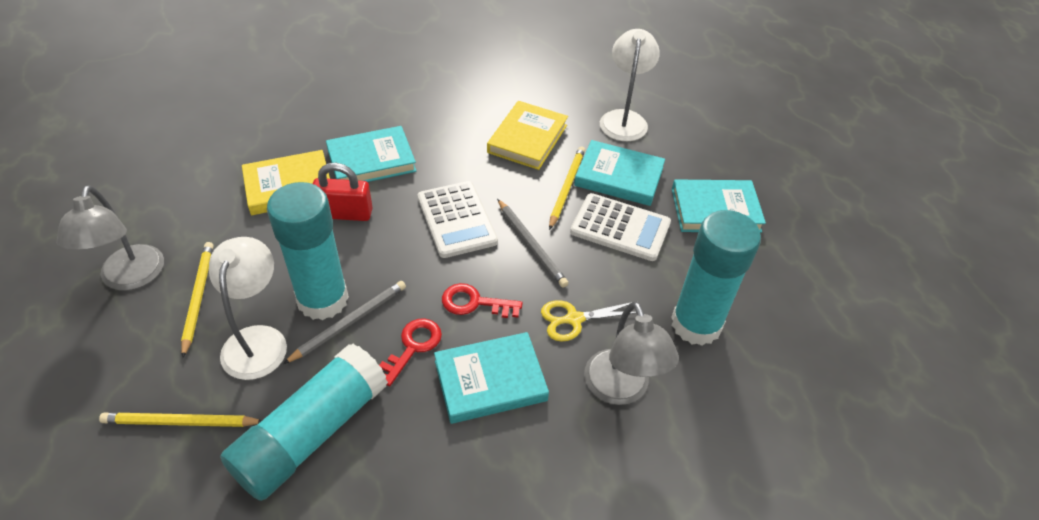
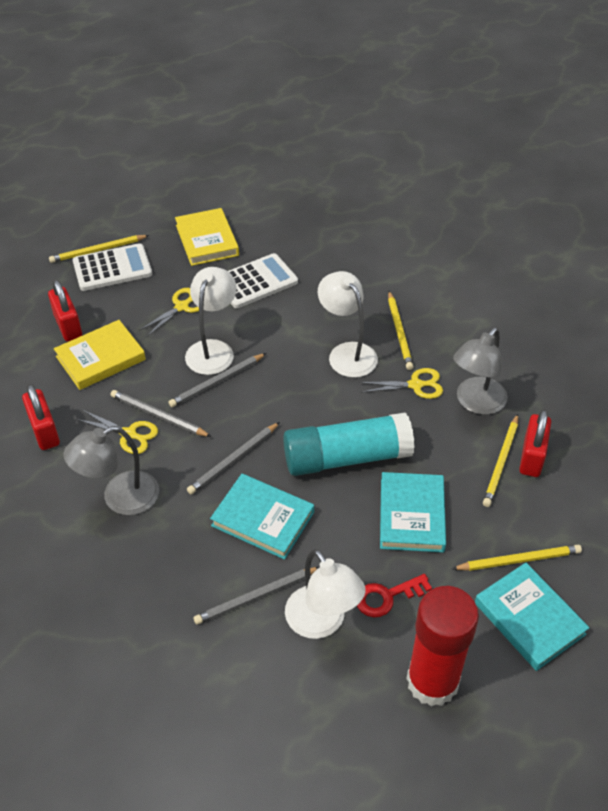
grey pencil: 2 -> 4
red glue stick: 0 -> 1
red key: 2 -> 1
red padlock: 1 -> 3
turquoise book: 4 -> 3
turquoise glue stick: 3 -> 1
white lamp: 2 -> 3
yellow pencil: 3 -> 4
yellow scissors: 1 -> 3

